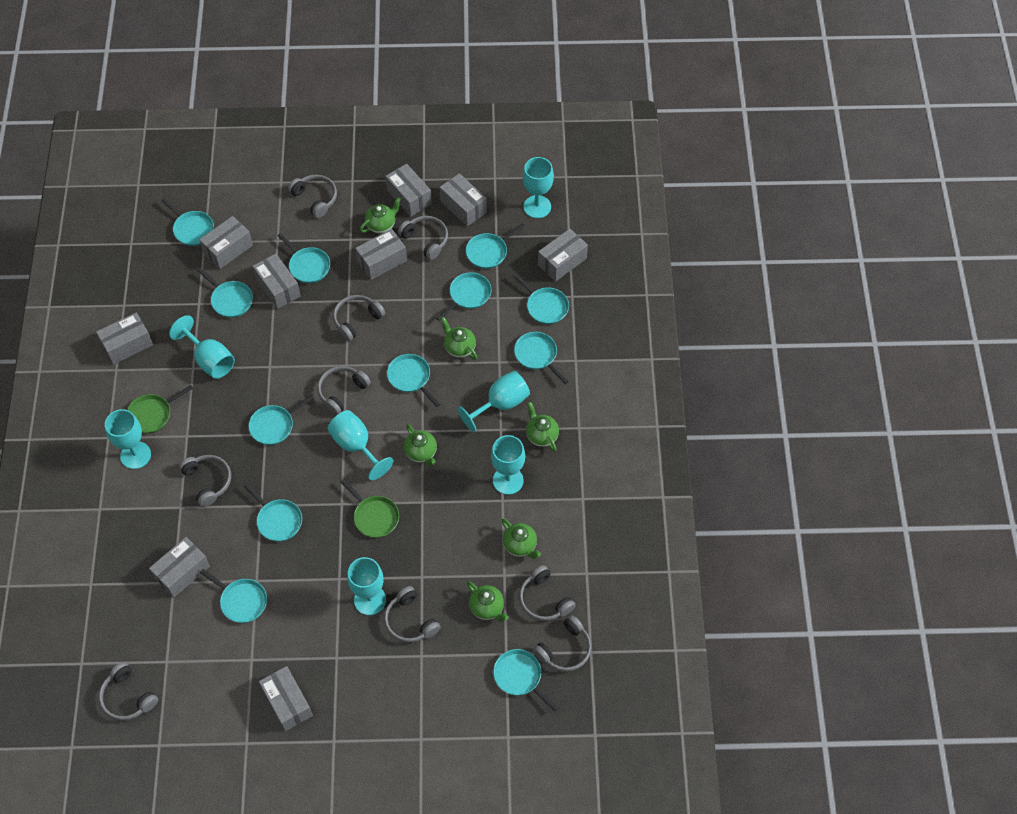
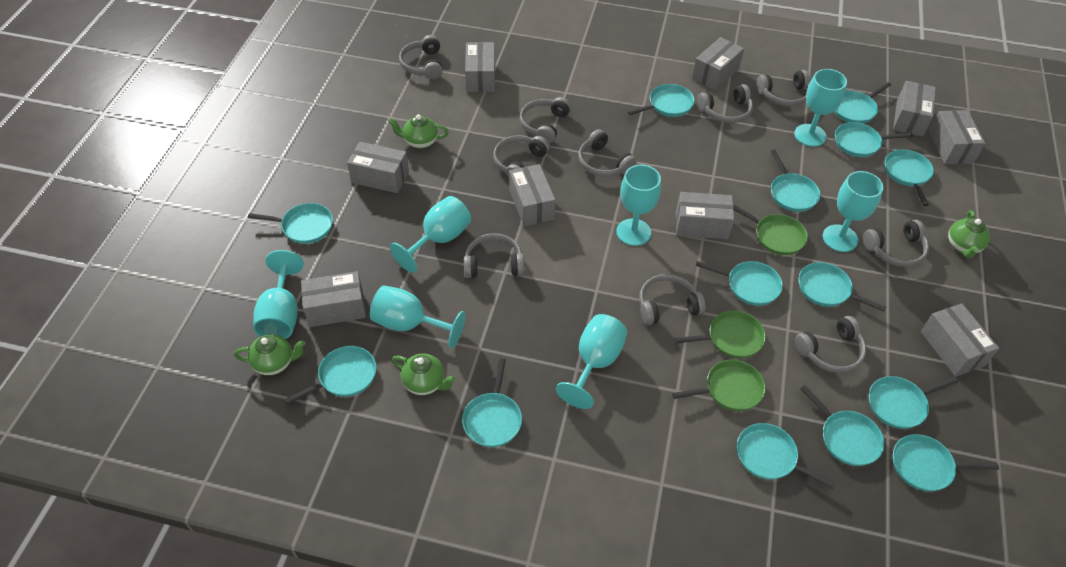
green pan: 2 -> 3
green teapot: 6 -> 4
grey headphones: 9 -> 10
turquoise pan: 12 -> 14

